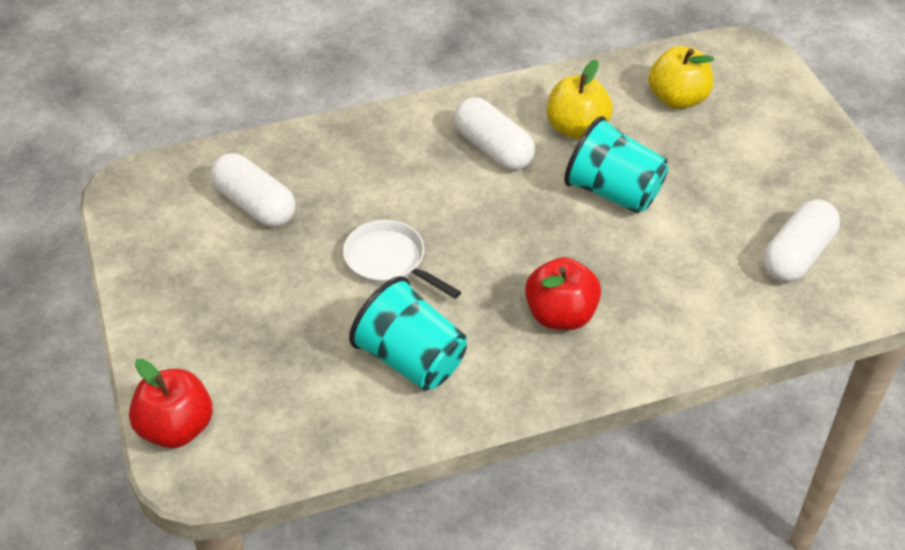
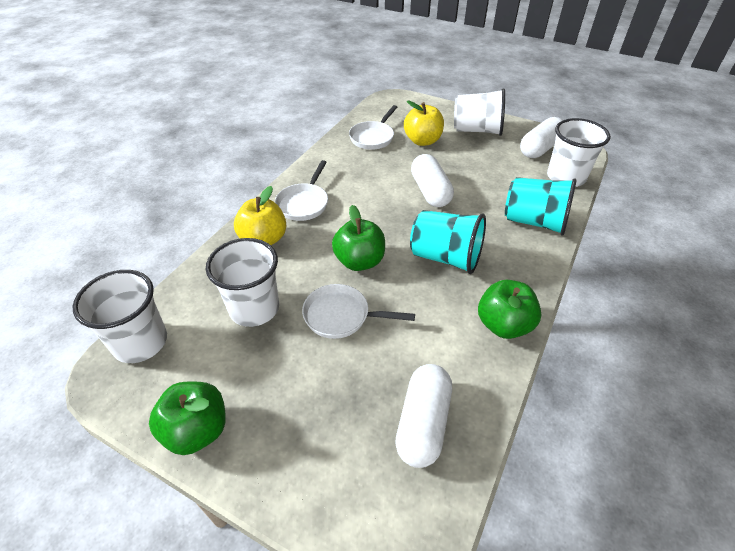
green apple: 0 -> 3
red apple: 2 -> 0
white cup: 0 -> 4
white pan: 1 -> 3

